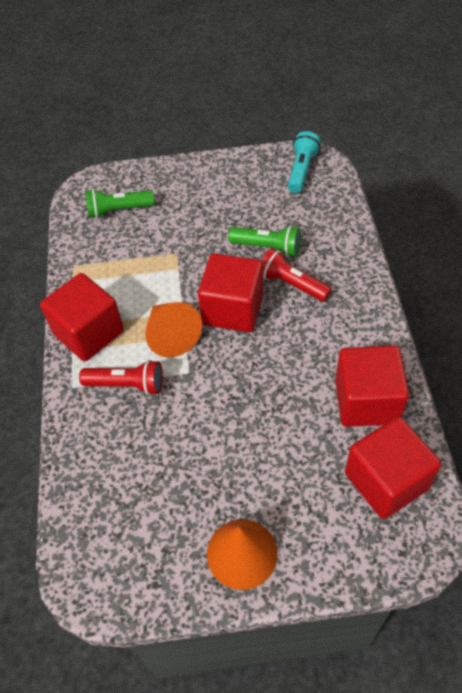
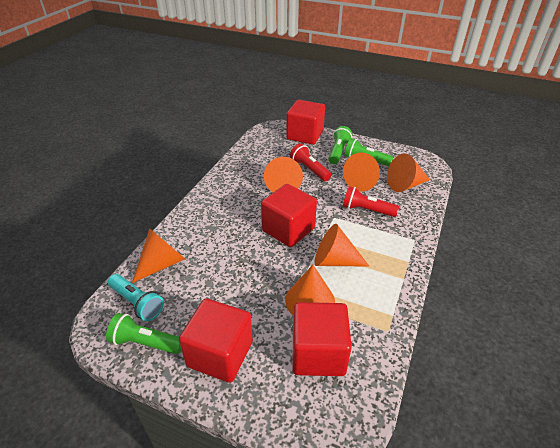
green flashlight: 2 -> 3
orange cone: 2 -> 6

